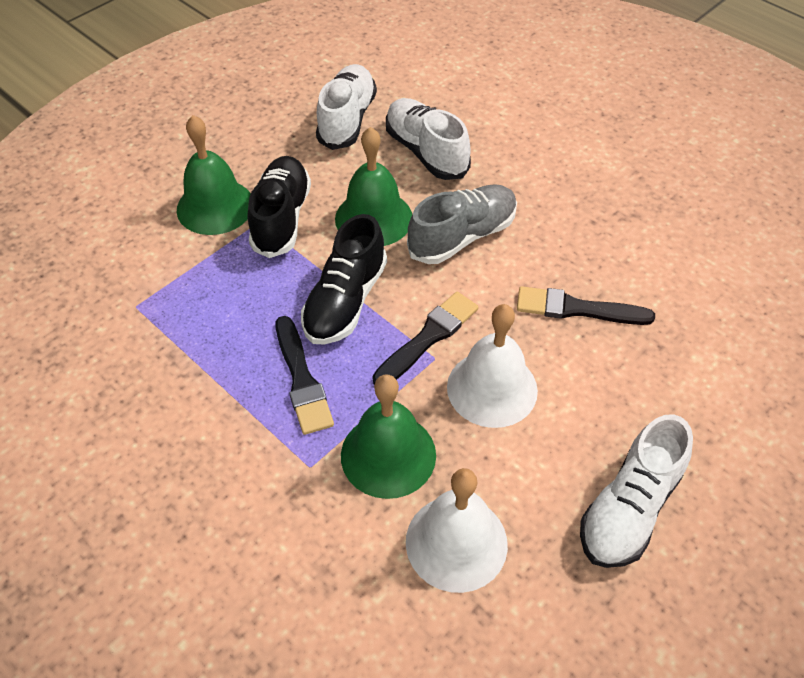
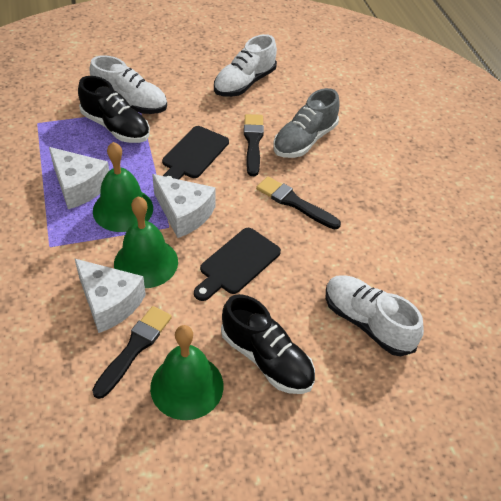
black cutting board: 0 -> 2
white bell: 2 -> 0
white cheese: 0 -> 3

